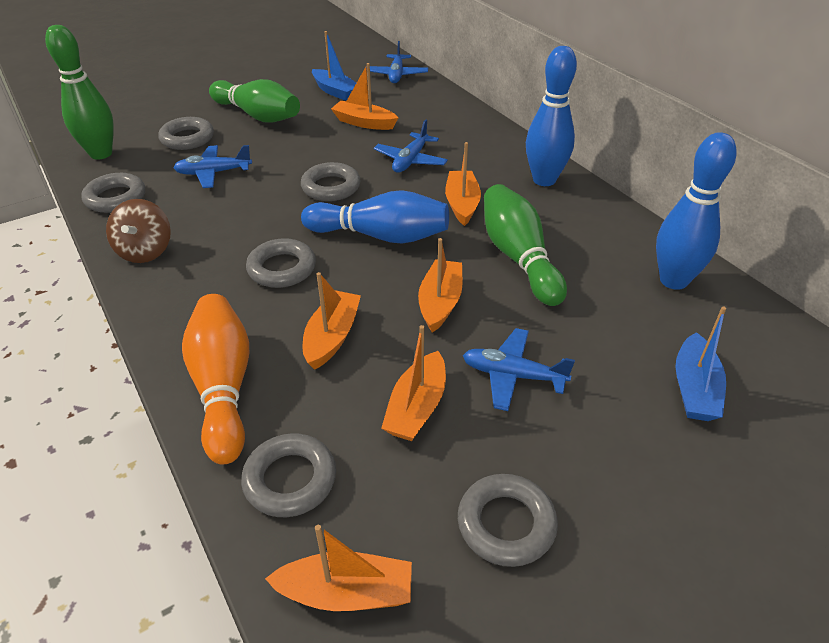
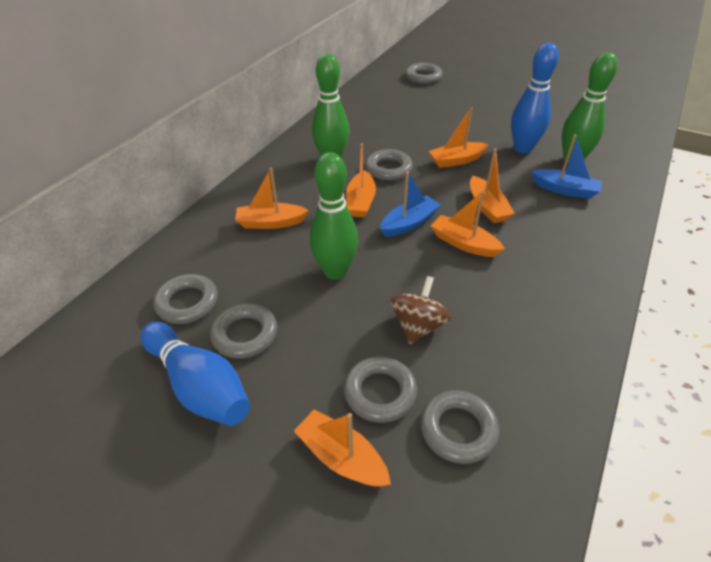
blue bowling pin: 3 -> 2
blue plane: 4 -> 0
orange bowling pin: 1 -> 0

